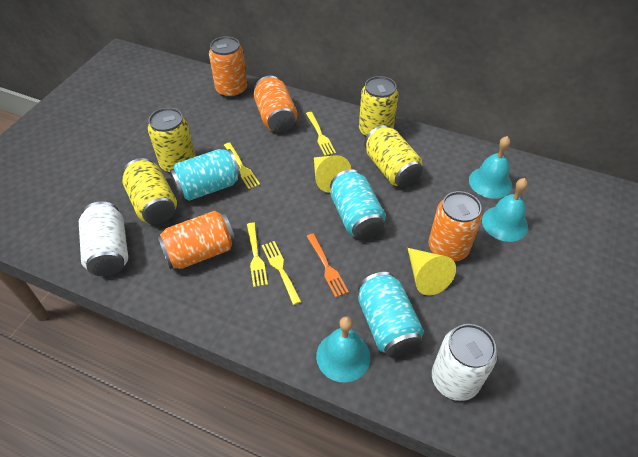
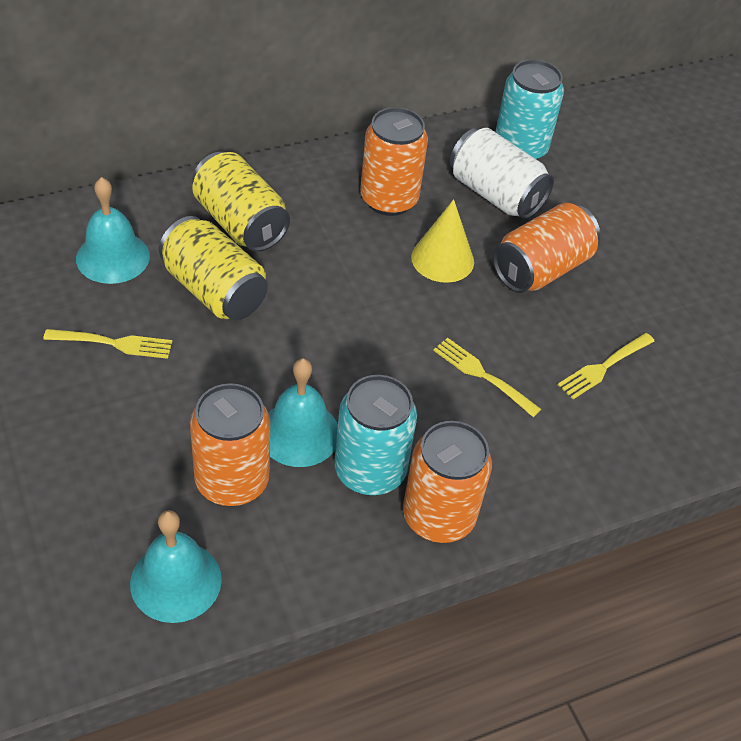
orange fork: 1 -> 0
turquoise can: 3 -> 2
white can: 2 -> 1
yellow can: 4 -> 2
yellow cone: 2 -> 1
yellow fork: 4 -> 3

